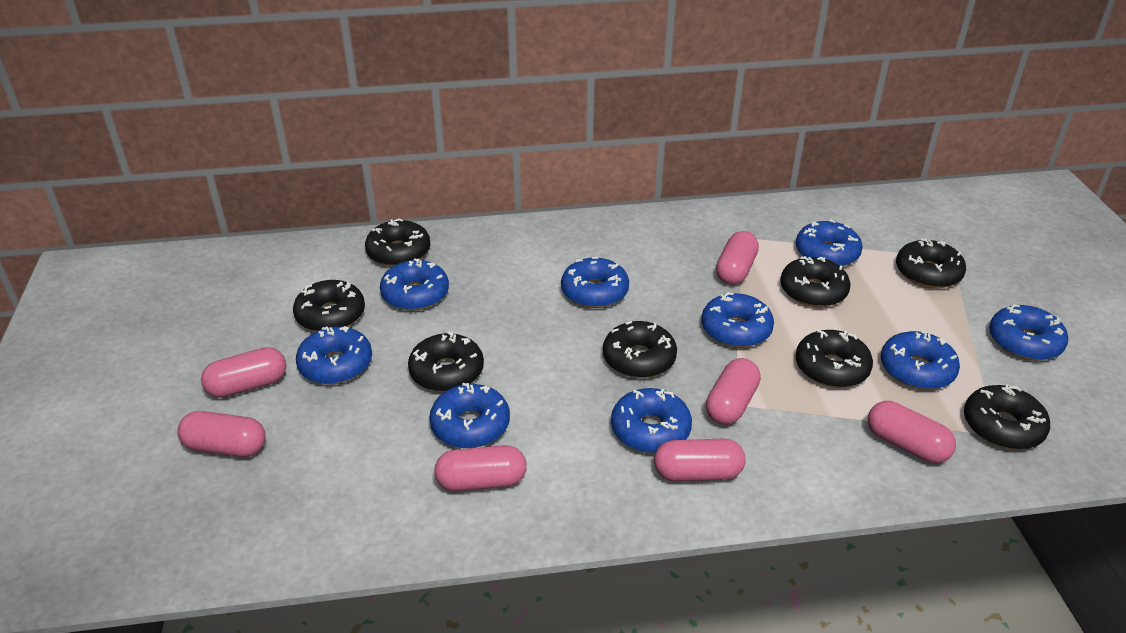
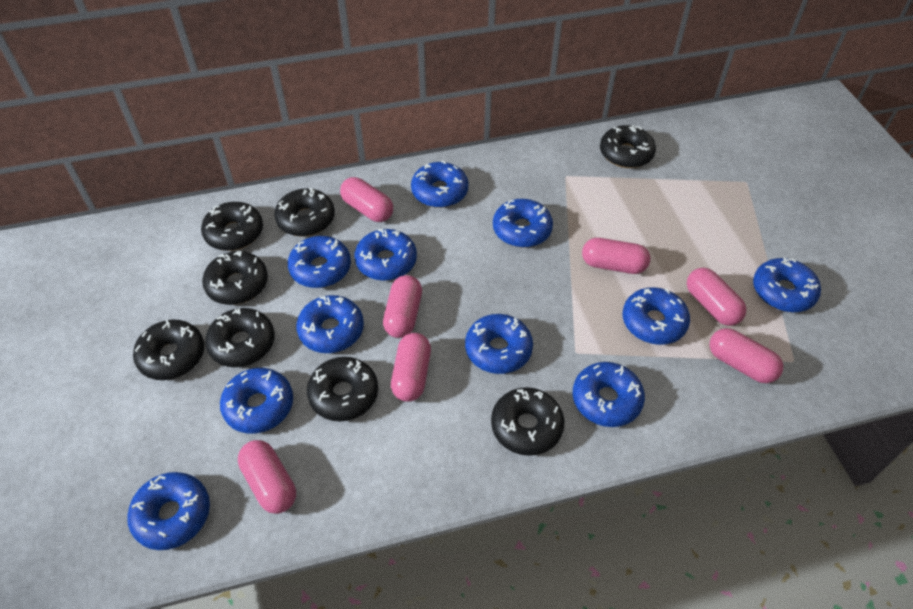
blue donut: 9 -> 11

